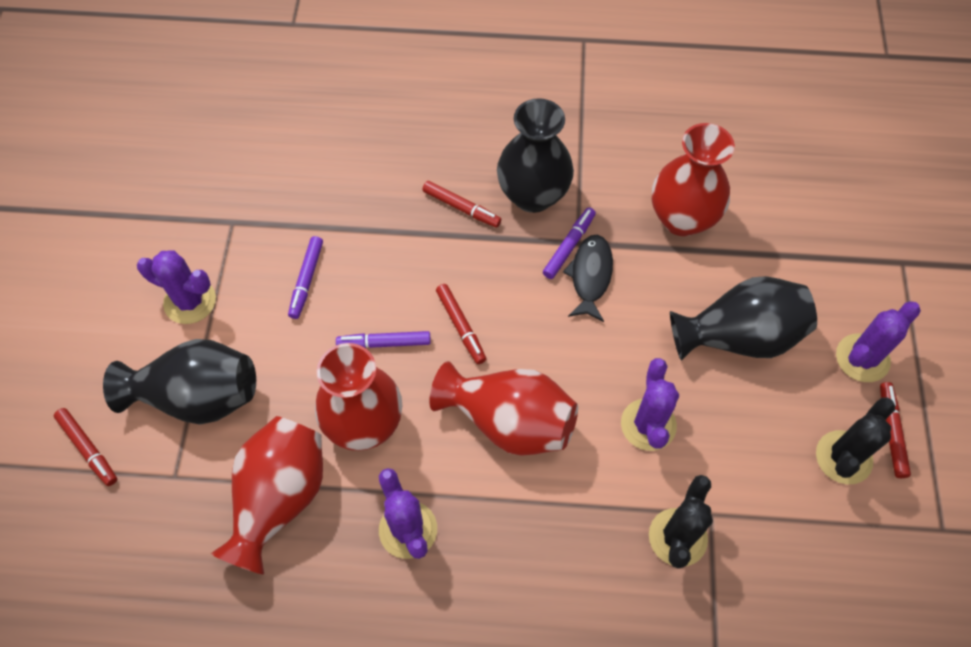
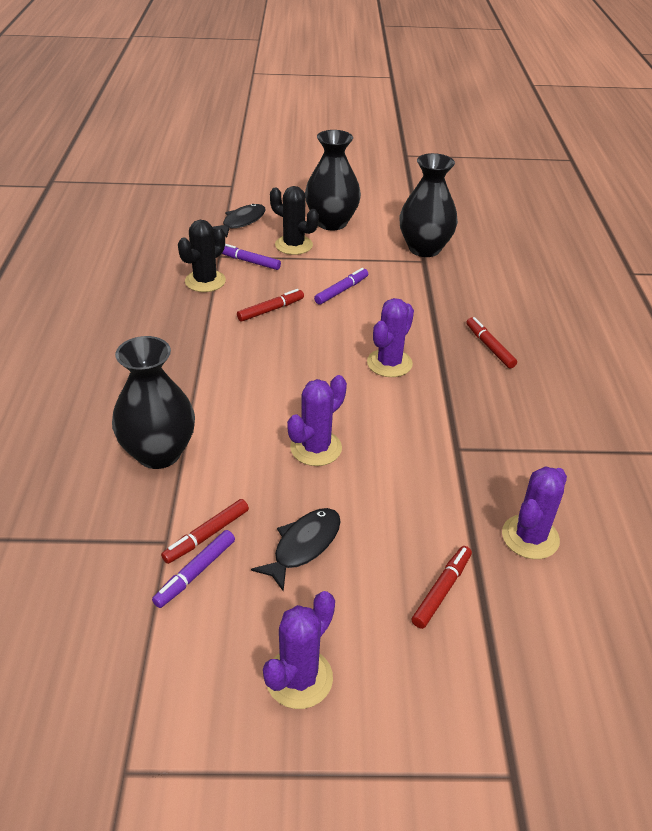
black fish: 1 -> 2
red vase: 4 -> 0

